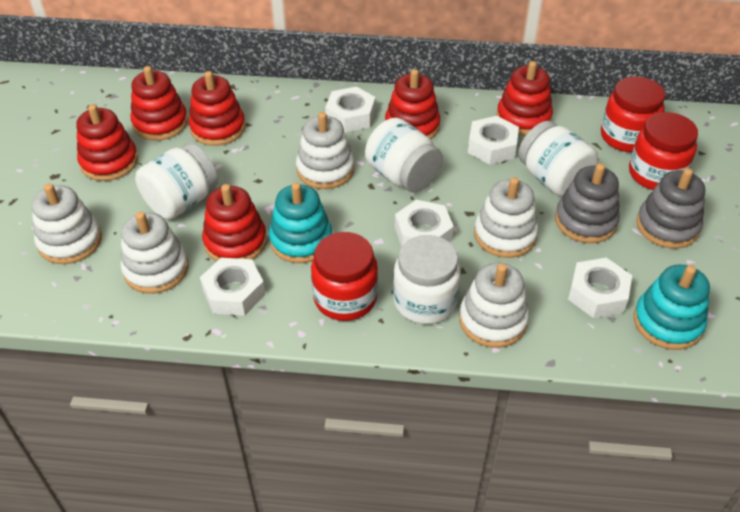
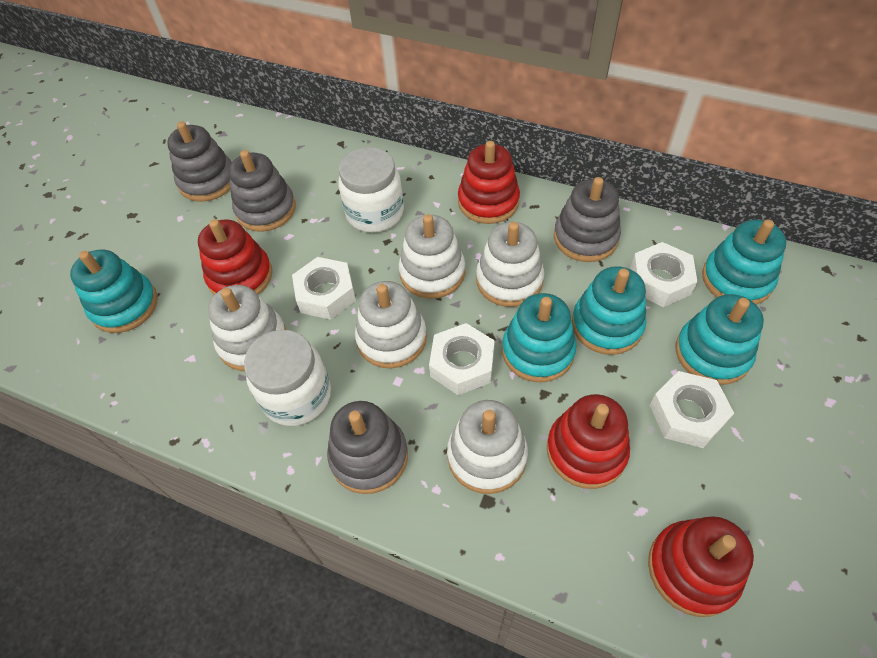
grey stacking toy: 2 -> 4
red jar: 3 -> 0
red stacking toy: 6 -> 4
turquoise stacking toy: 2 -> 5
white jar: 4 -> 2
white nut: 5 -> 4

